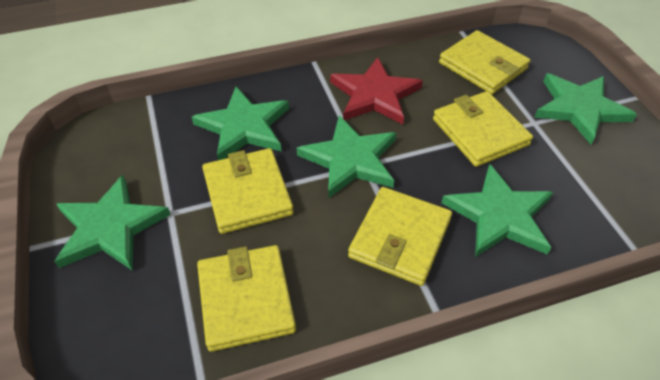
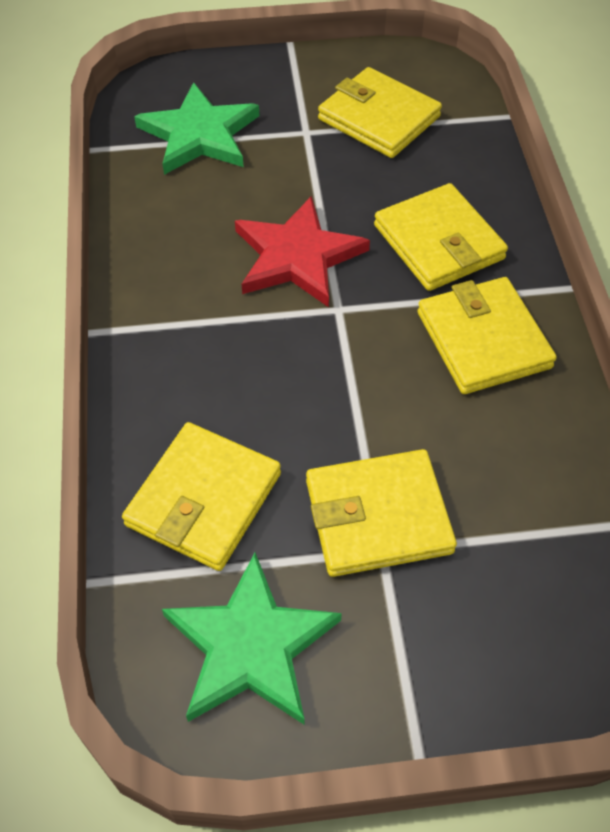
green star: 5 -> 2

